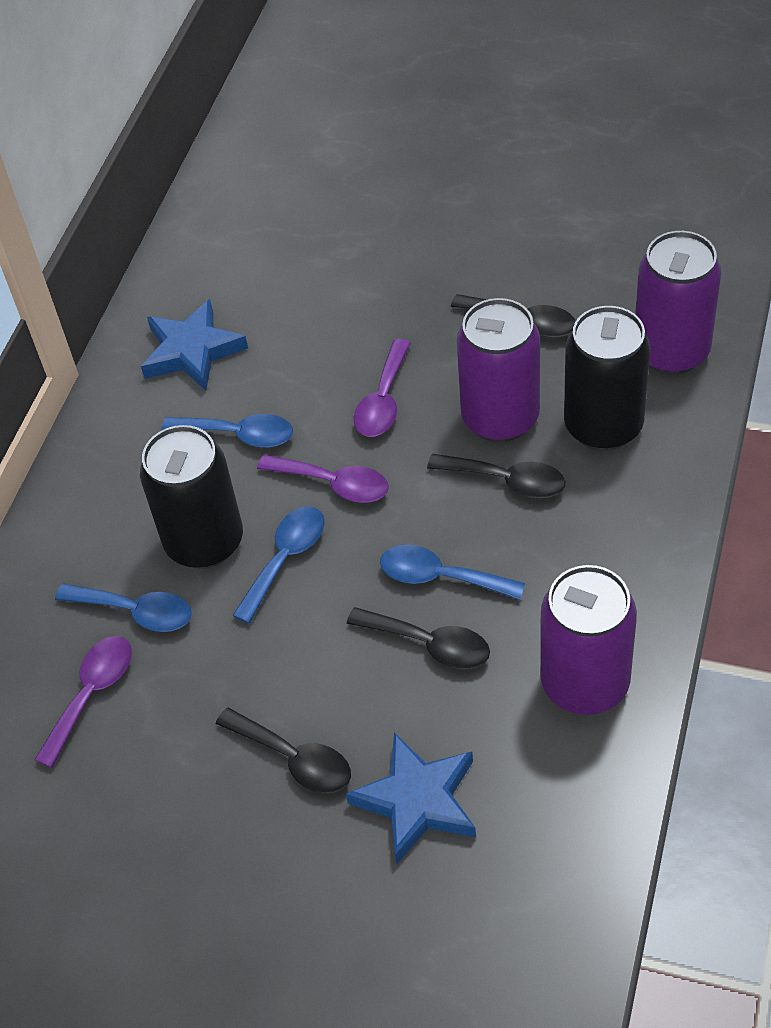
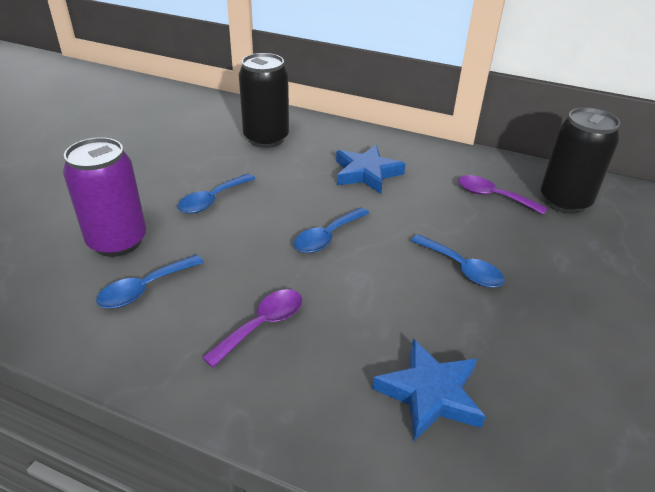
black spoon: 4 -> 0
purple can: 3 -> 1
purple spoon: 3 -> 2

